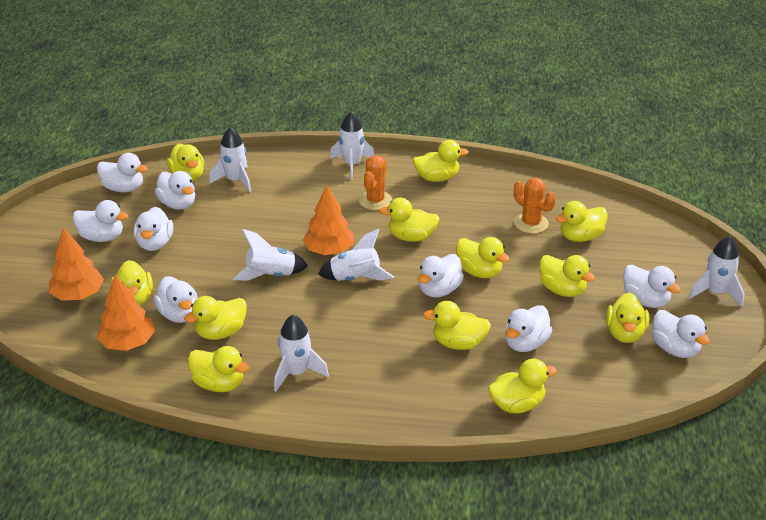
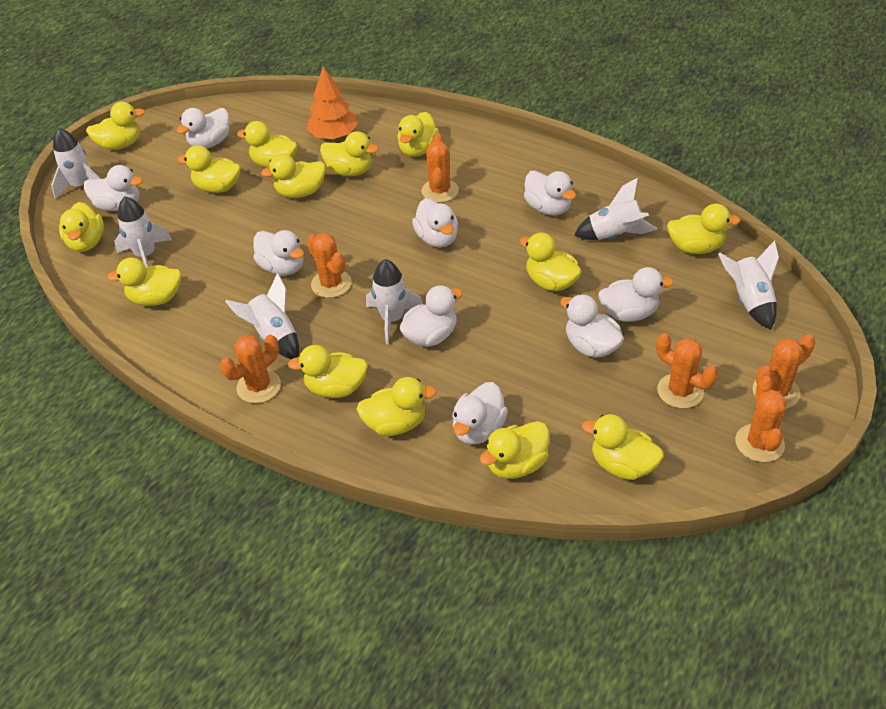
orange cactus: 2 -> 6
orange tree: 3 -> 1
yellow duck: 12 -> 14

